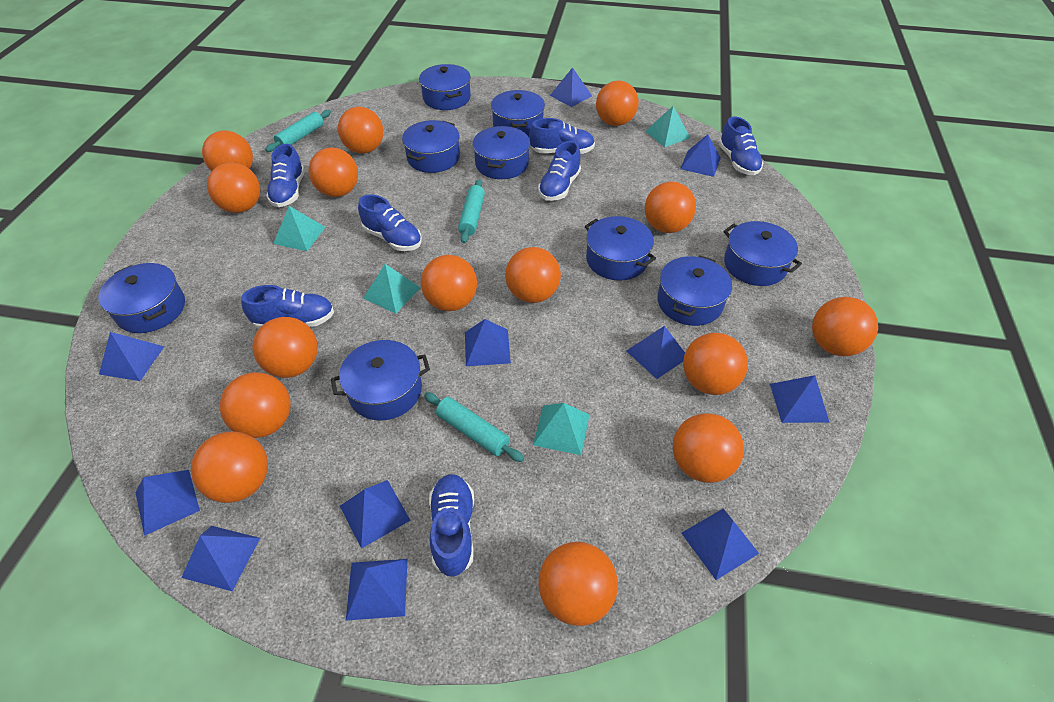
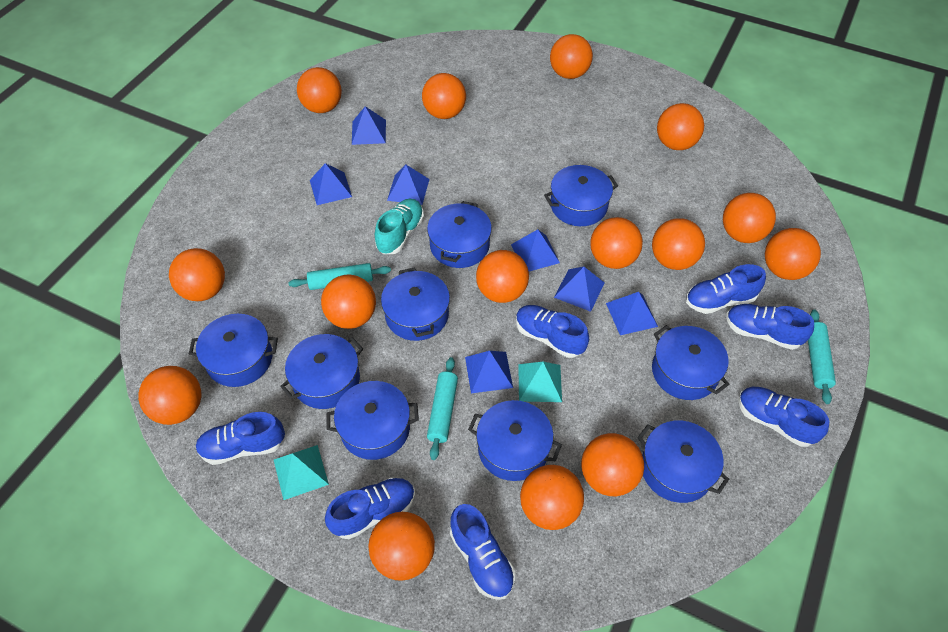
blue pyramid: 11 -> 7
turquoise pyramid: 4 -> 2
turquoise shoe: 0 -> 1

